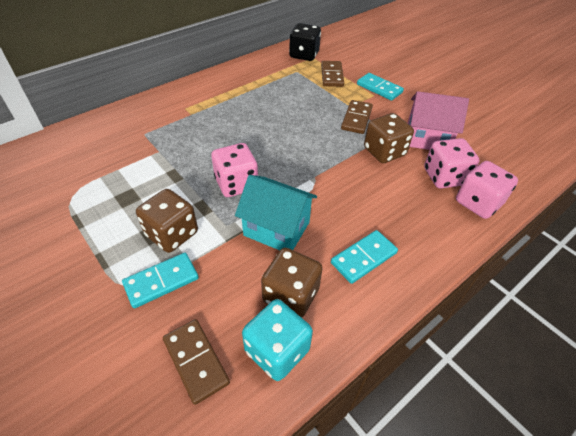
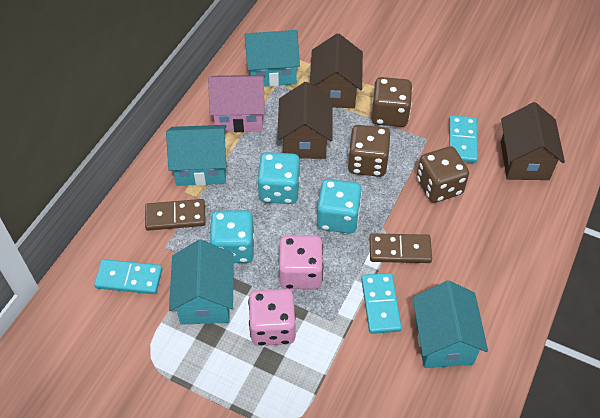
black dice: 1 -> 0
brown domino: 3 -> 2
brown house: 0 -> 3
pink dice: 3 -> 2
turquoise dice: 1 -> 3
turquoise house: 1 -> 4

